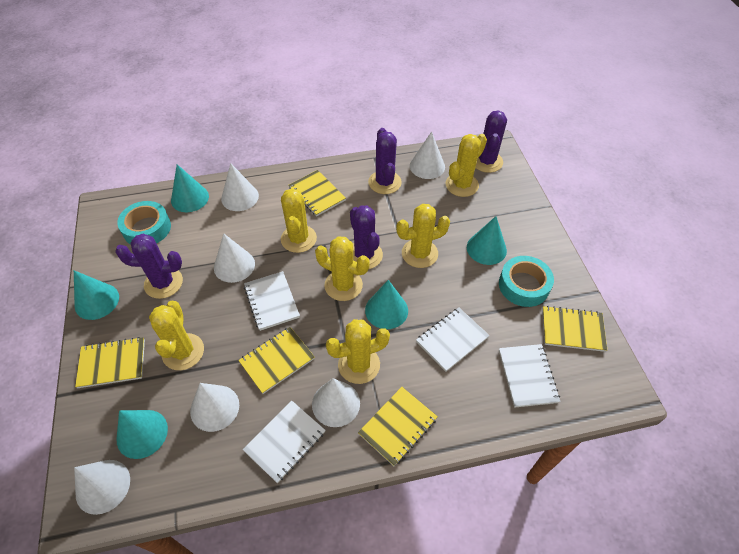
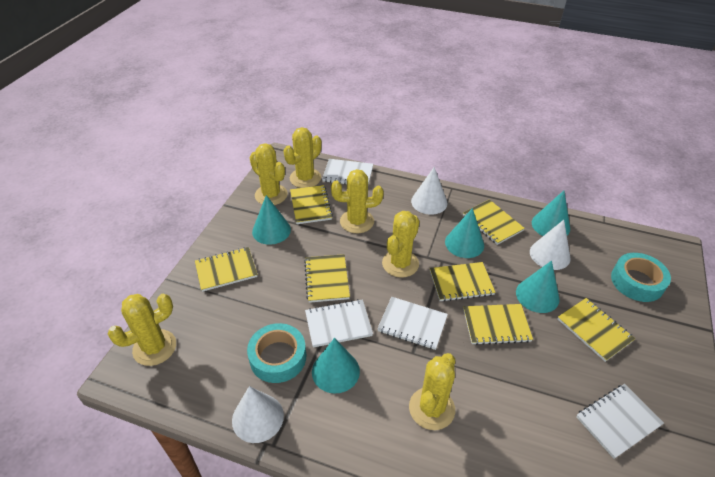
purple cactus: 4 -> 0
white cone: 6 -> 3
yellow notebook: 5 -> 7

